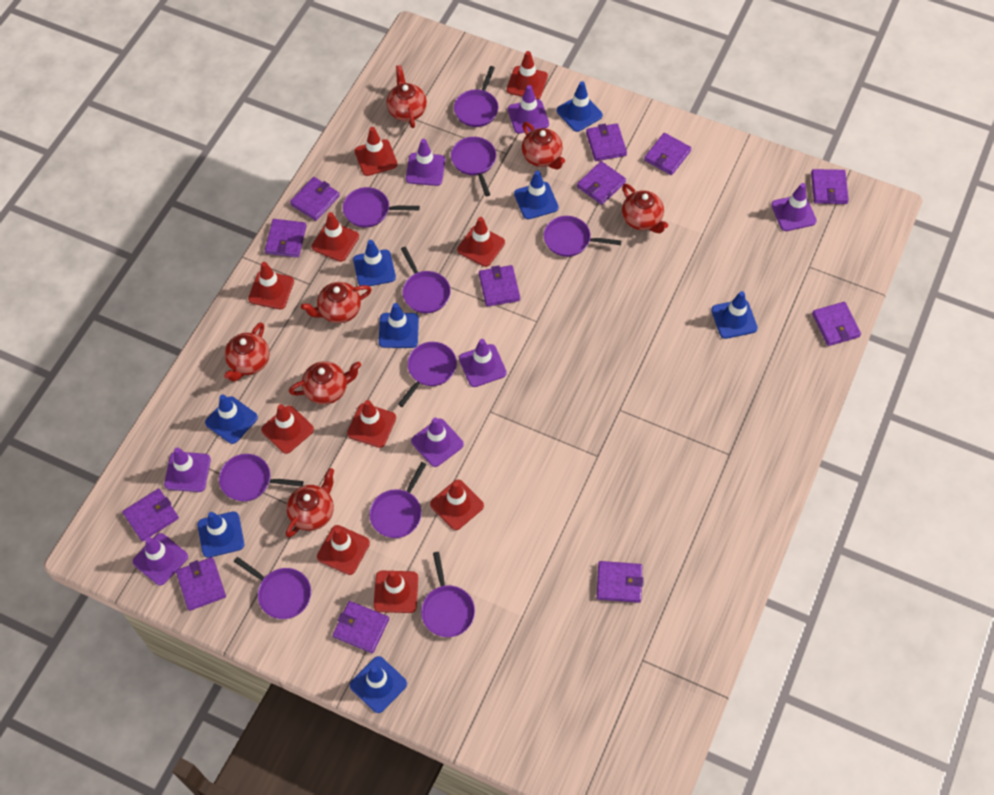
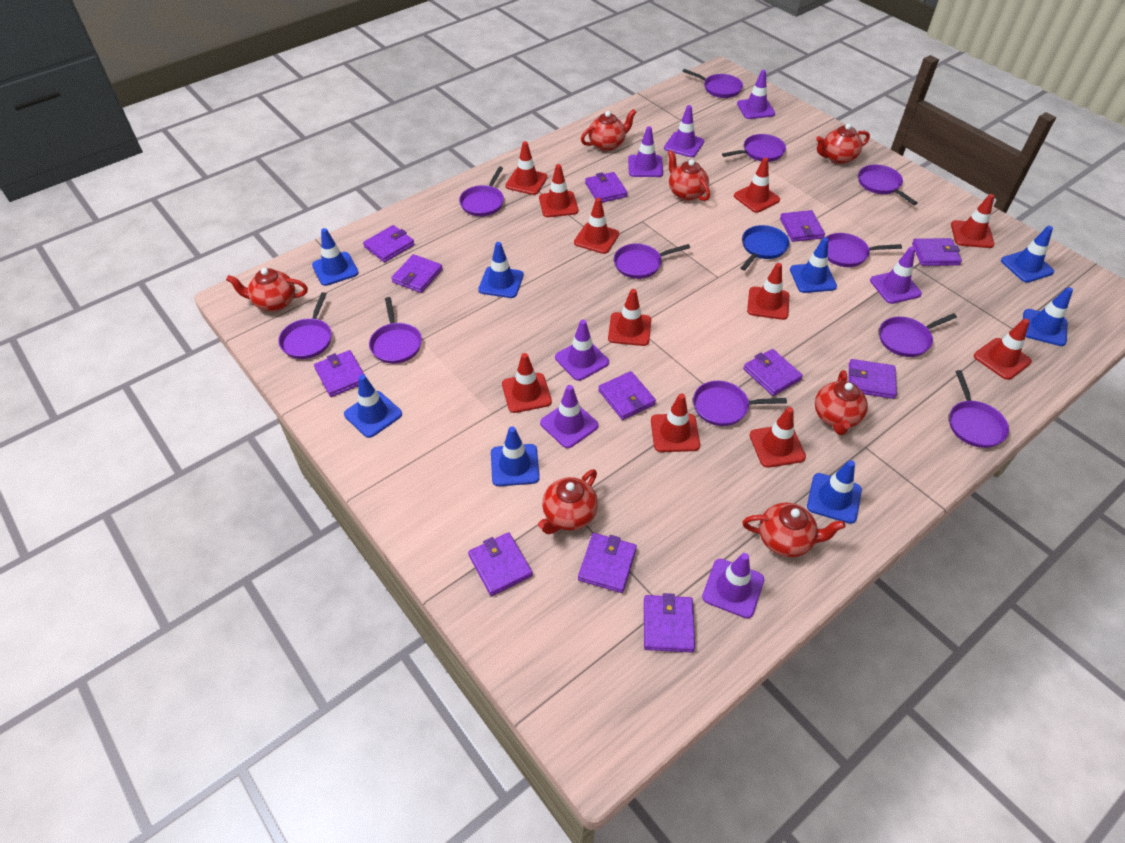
blue pan: 0 -> 1
purple pan: 10 -> 11
red traffic cone: 10 -> 11

